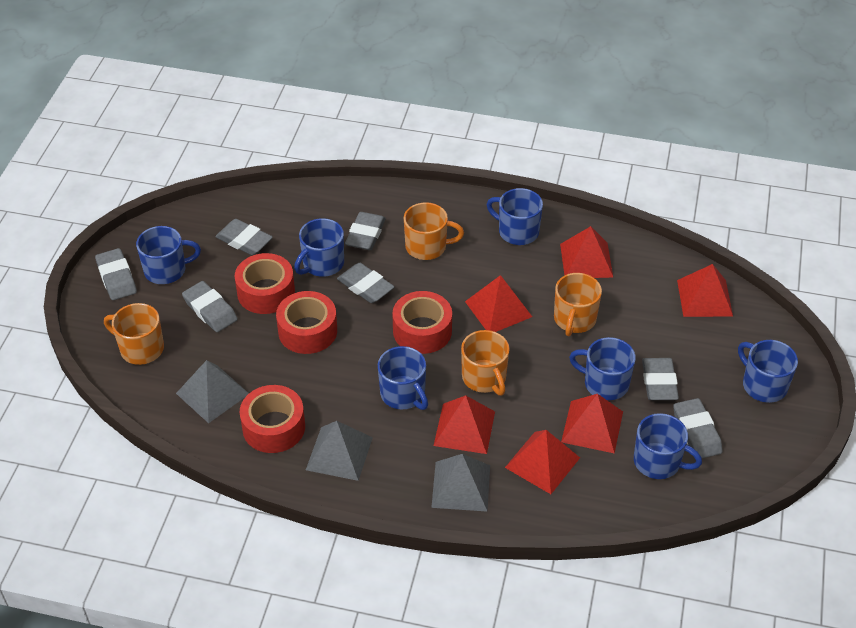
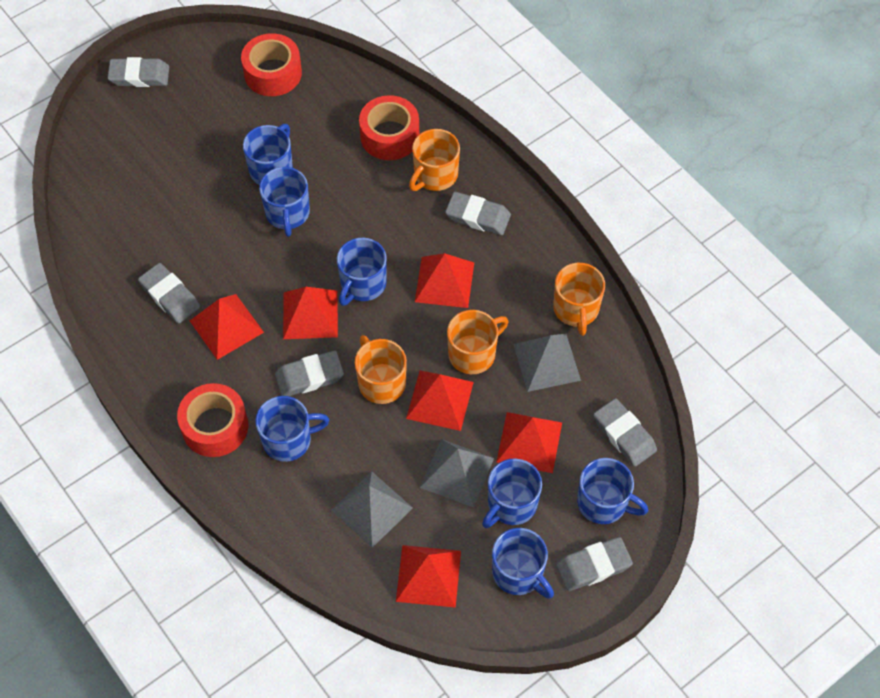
grey eraser: 7 -> 6
red tape: 4 -> 3

